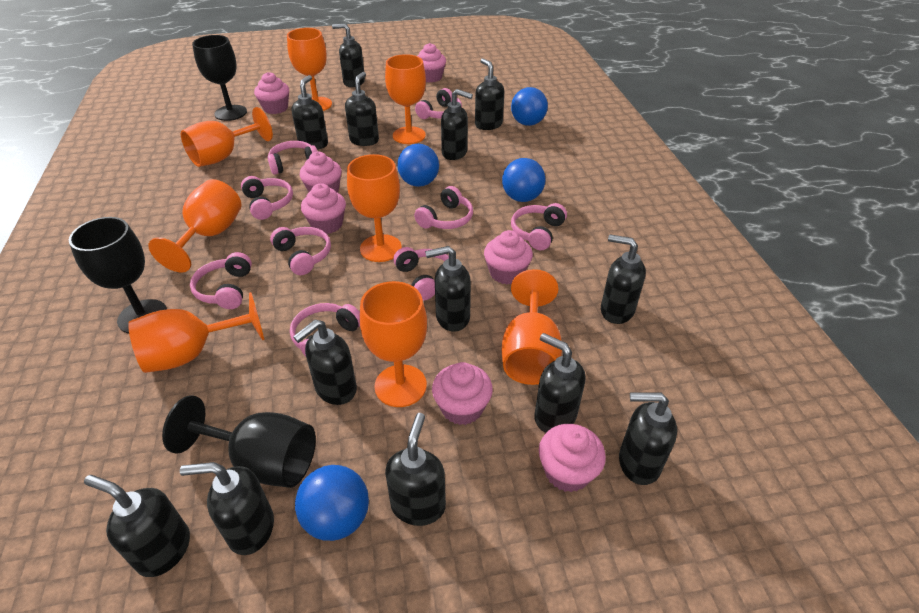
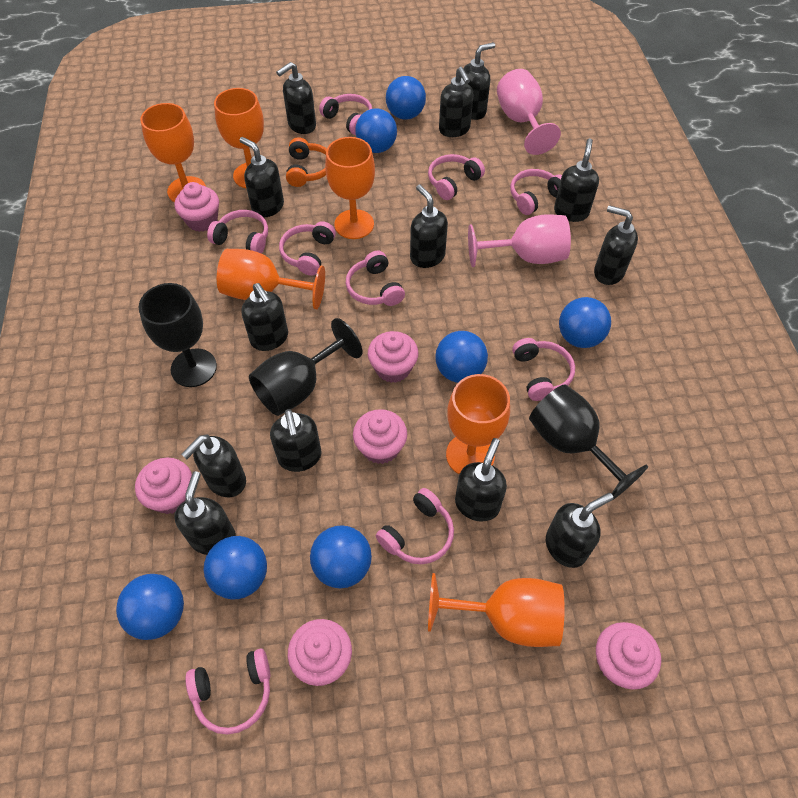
blue ball: 4 -> 7
orange goblet: 8 -> 6
orange headphones: 0 -> 1
pink cupcake: 7 -> 6
pink goblet: 0 -> 2

